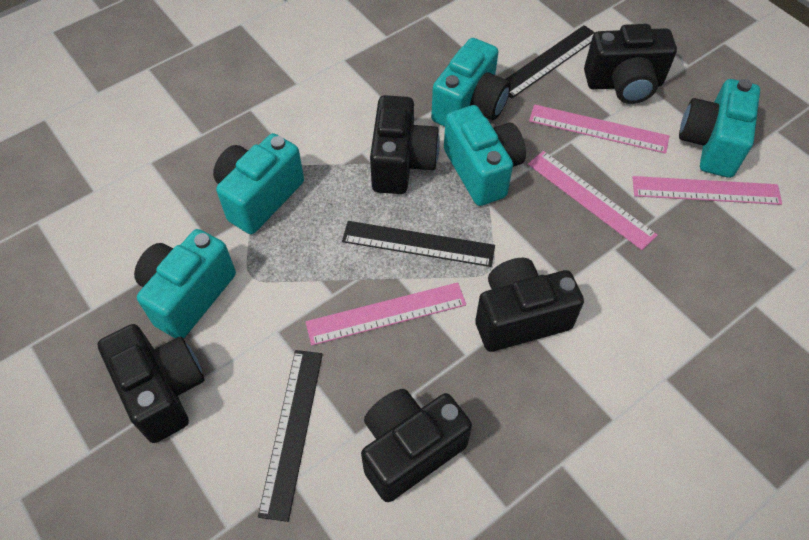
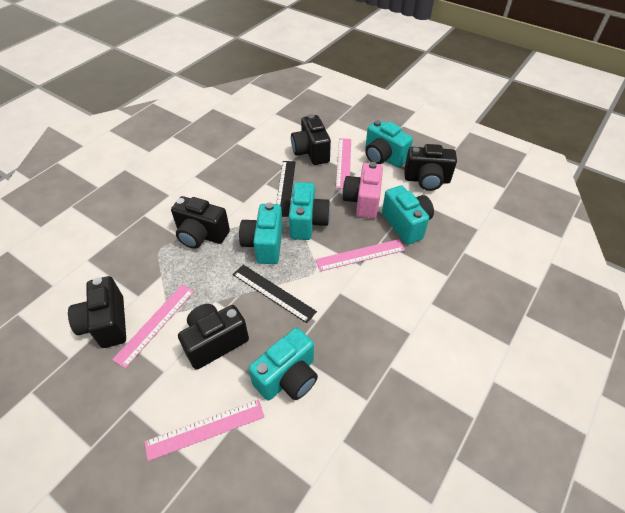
black ruler: 3 -> 2
pink camera: 0 -> 1

